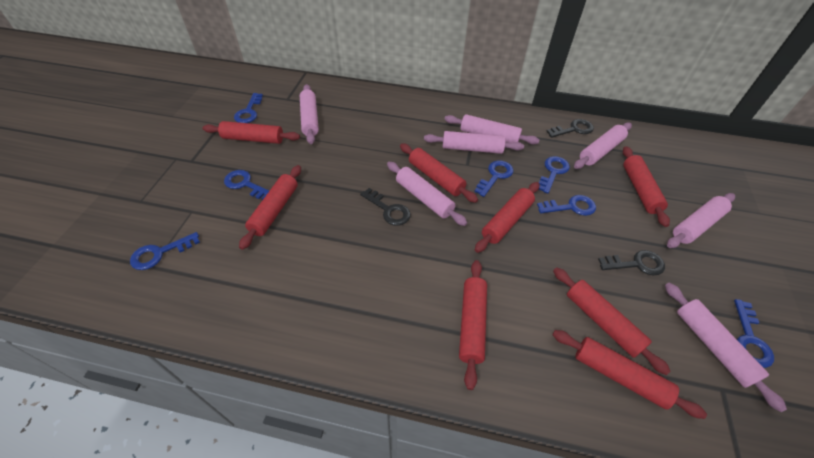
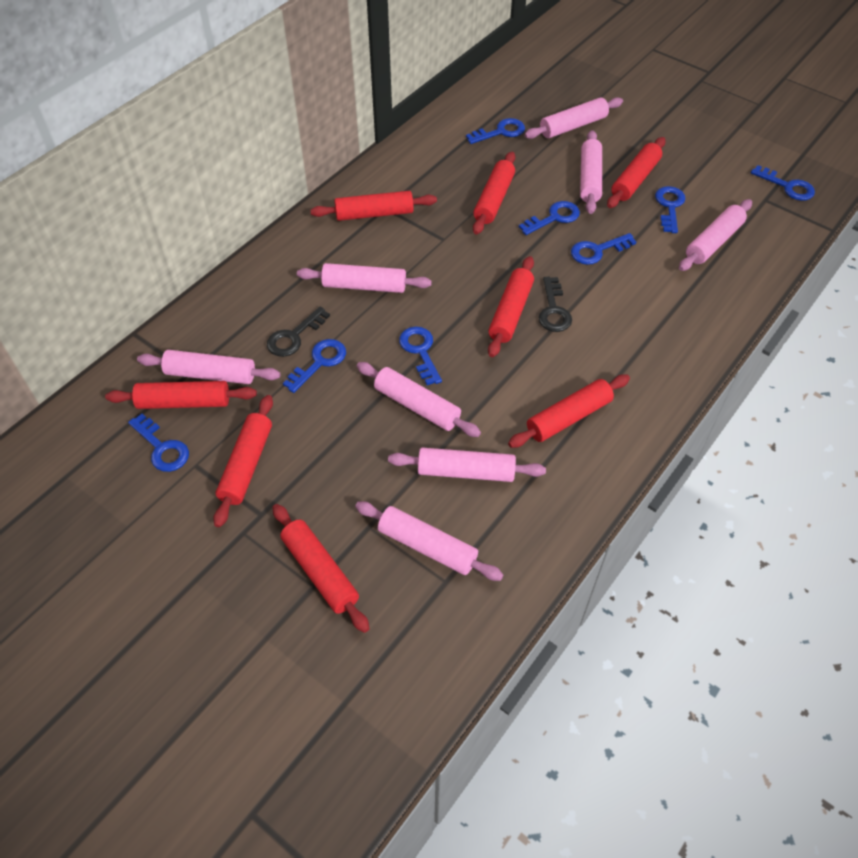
black key: 3 -> 2
blue key: 7 -> 8
pink rolling pin: 7 -> 8

